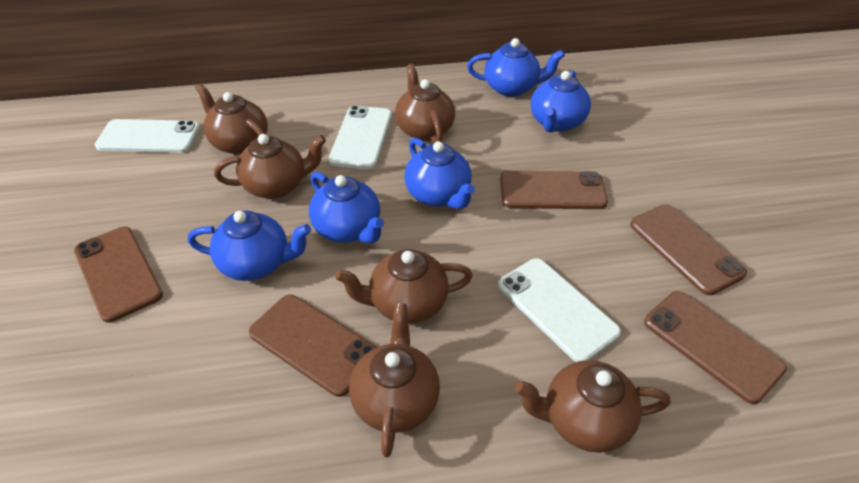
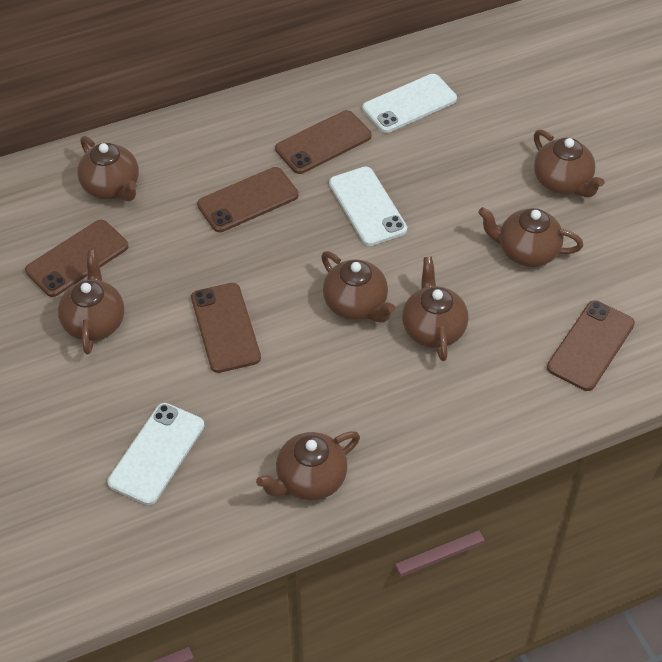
blue teapot: 5 -> 0
brown teapot: 6 -> 7

